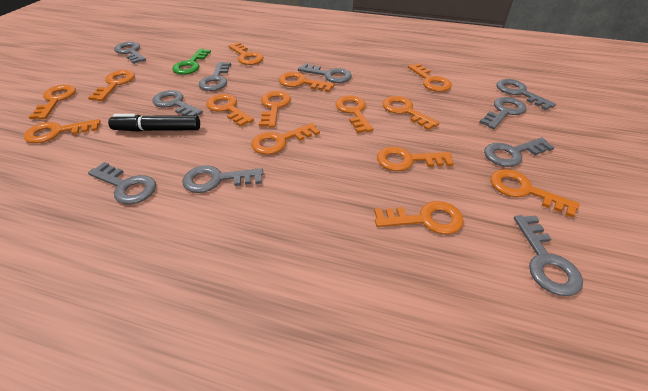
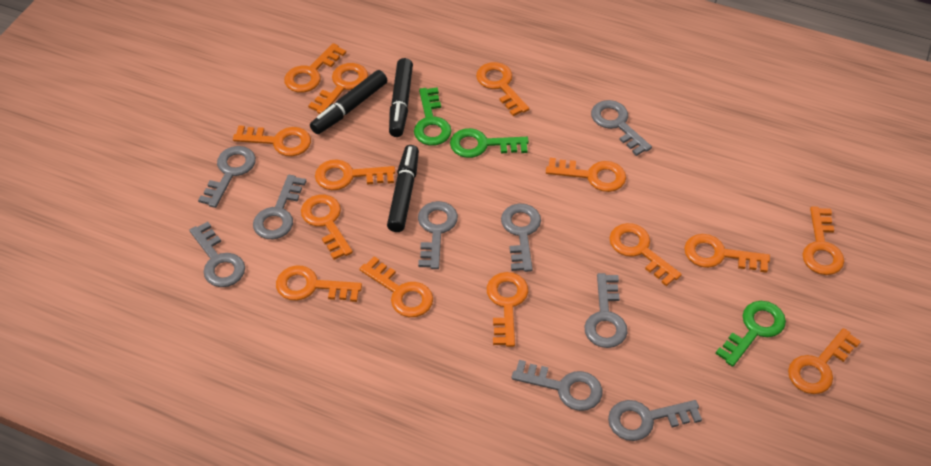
black marker: 1 -> 3
green key: 1 -> 3
grey key: 10 -> 9

